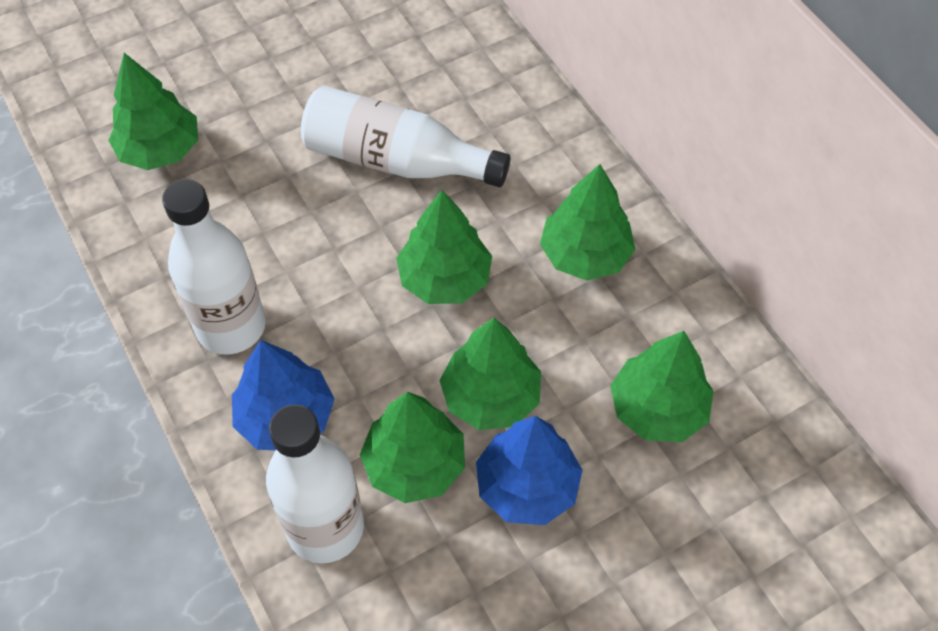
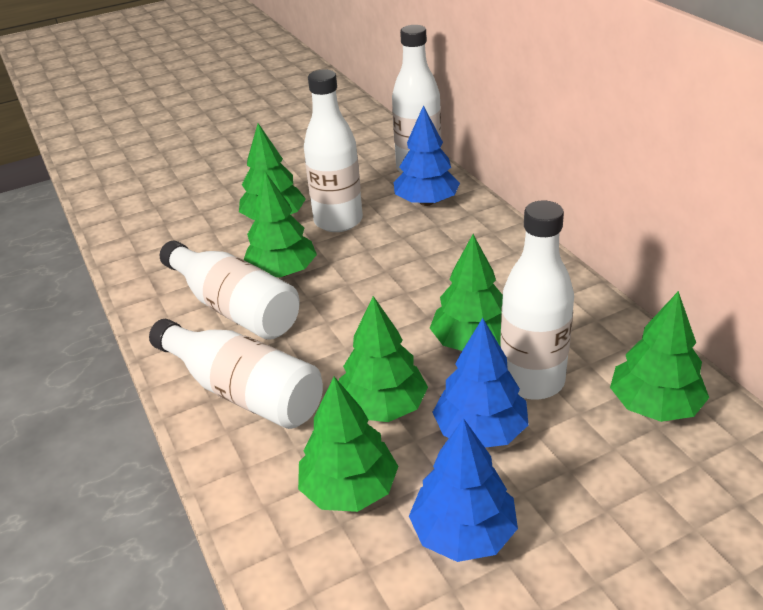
blue tree: 2 -> 3
white bottle: 3 -> 5

